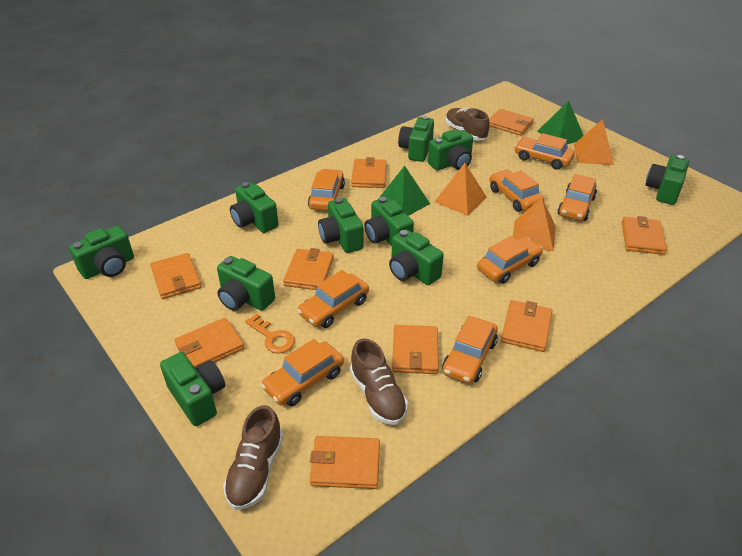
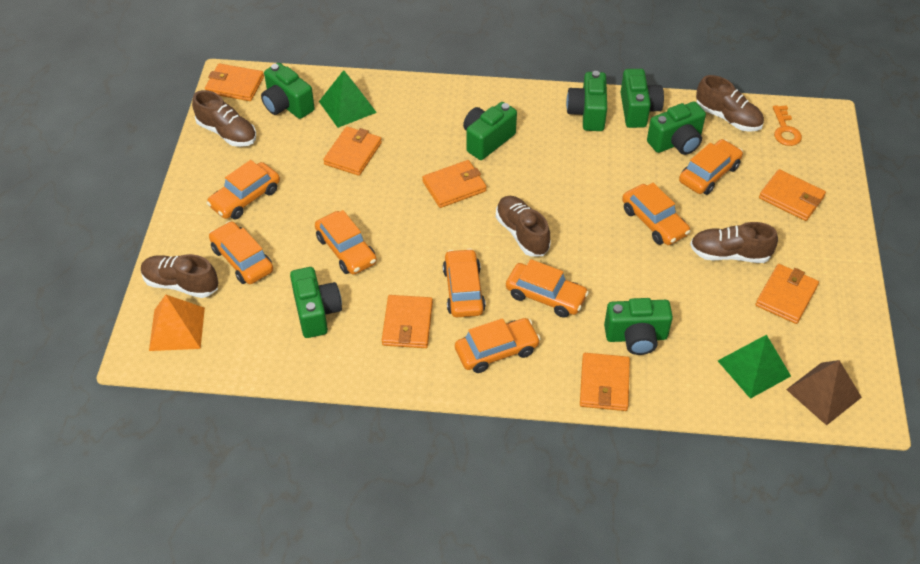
brown pyramid: 0 -> 1
brown shoe: 3 -> 5
green camera: 10 -> 7
orange pyramid: 3 -> 1
orange wallet: 9 -> 7

